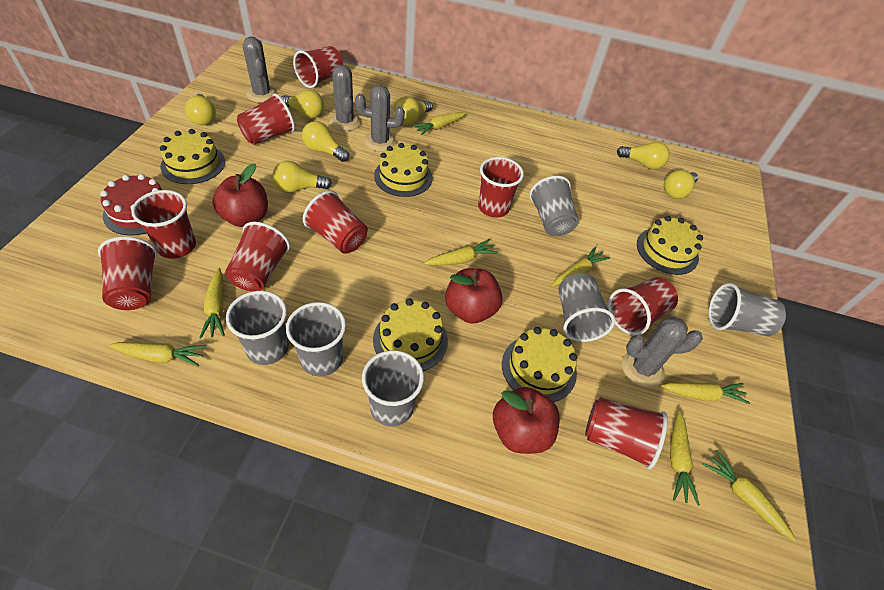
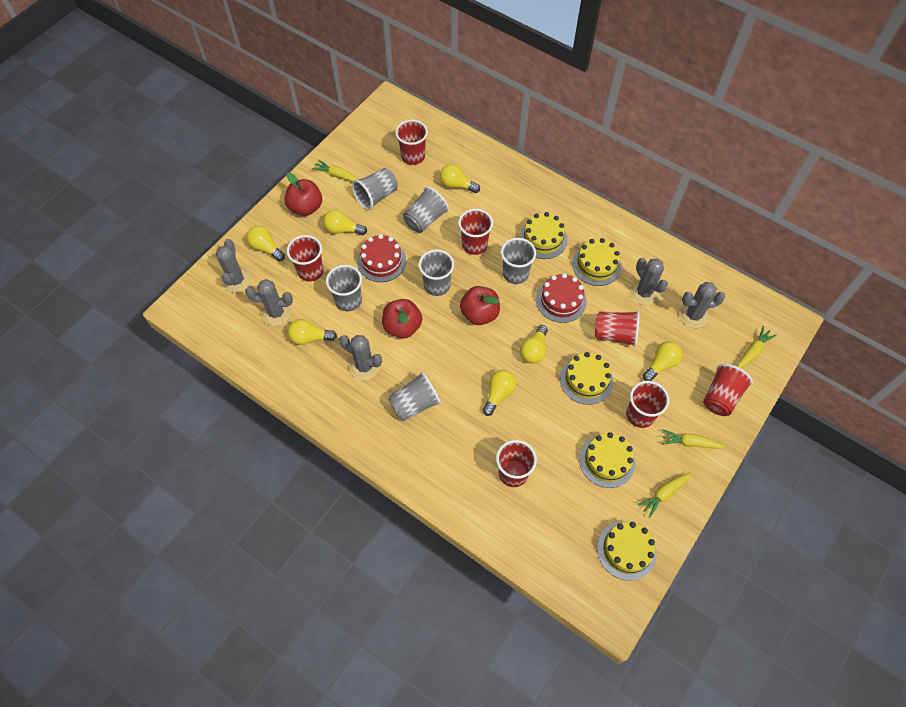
grey cactus: 4 -> 5
red cake: 1 -> 2
red cup: 9 -> 7
yellow carrot: 8 -> 4

